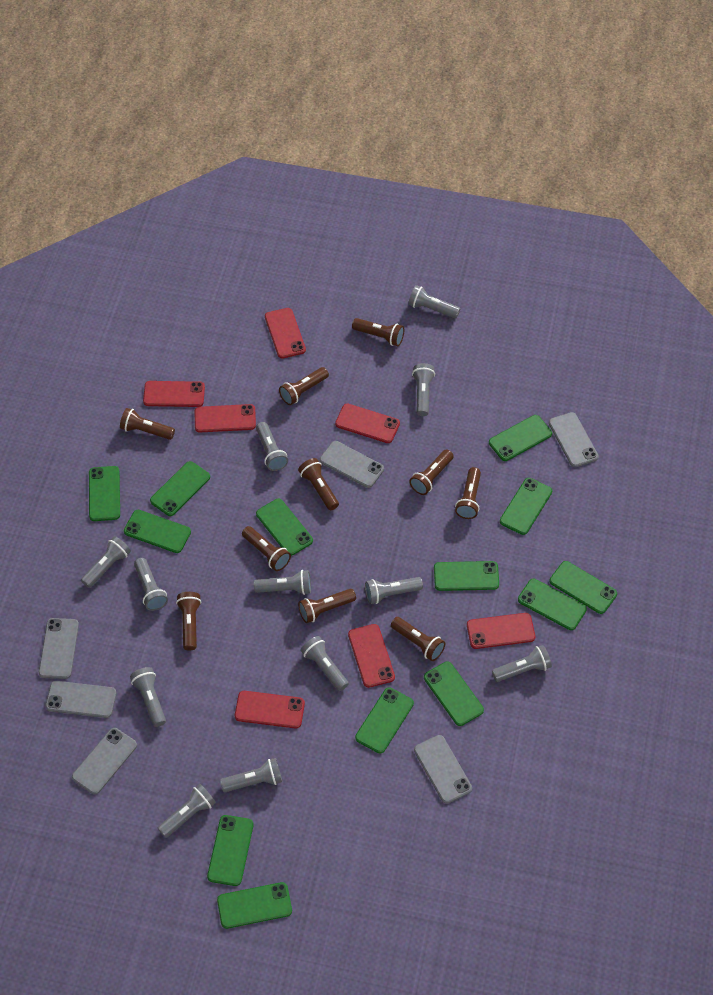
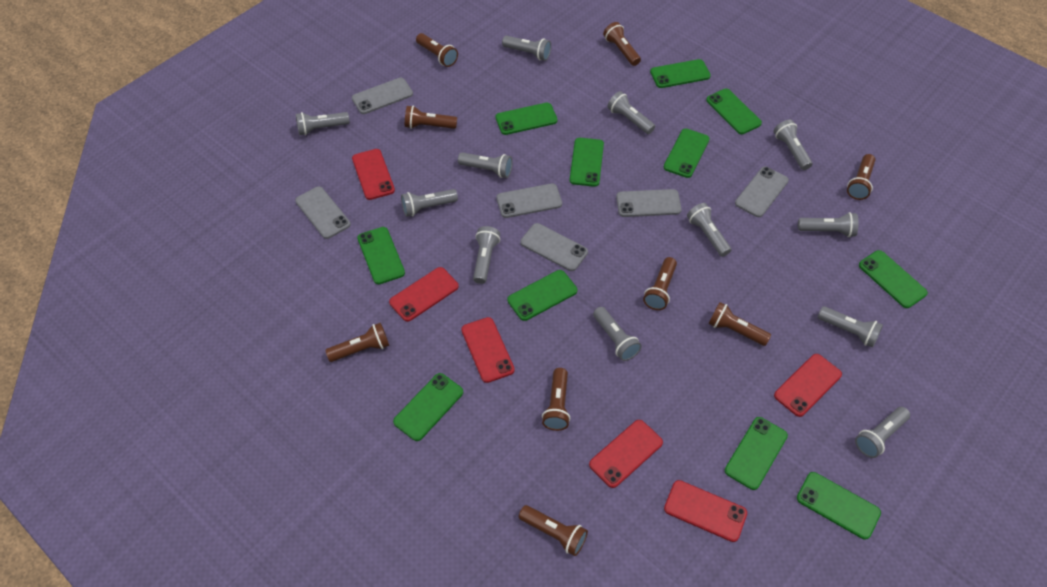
brown flashlight: 10 -> 9
green phone: 13 -> 11
red phone: 7 -> 6

